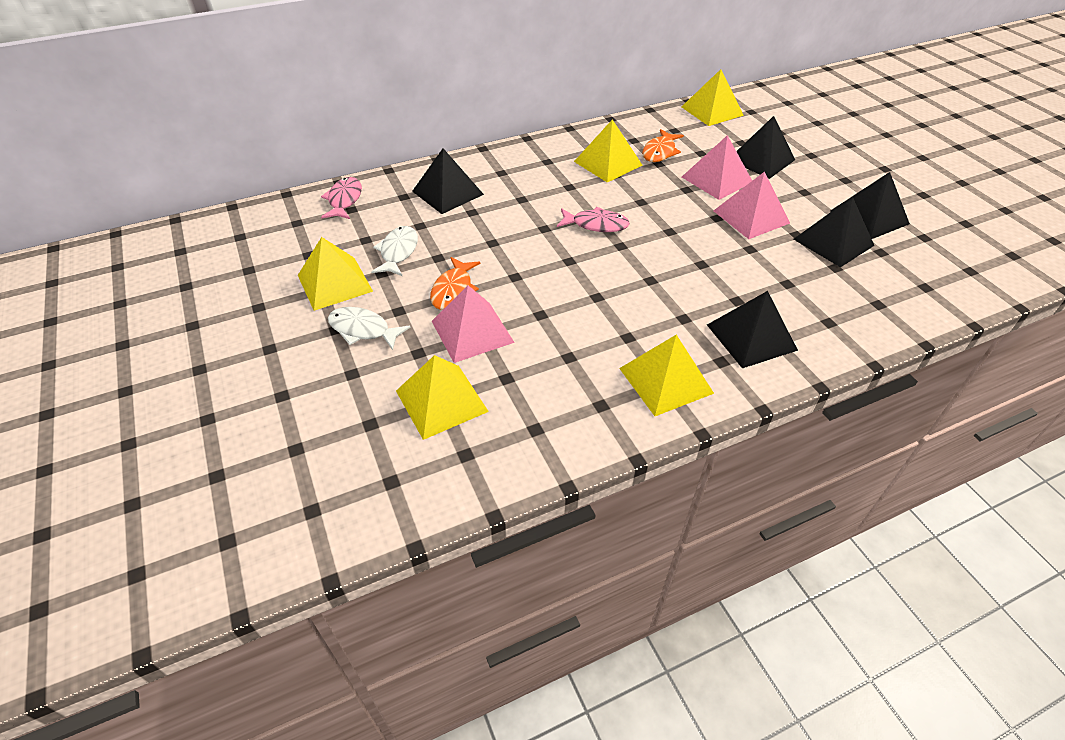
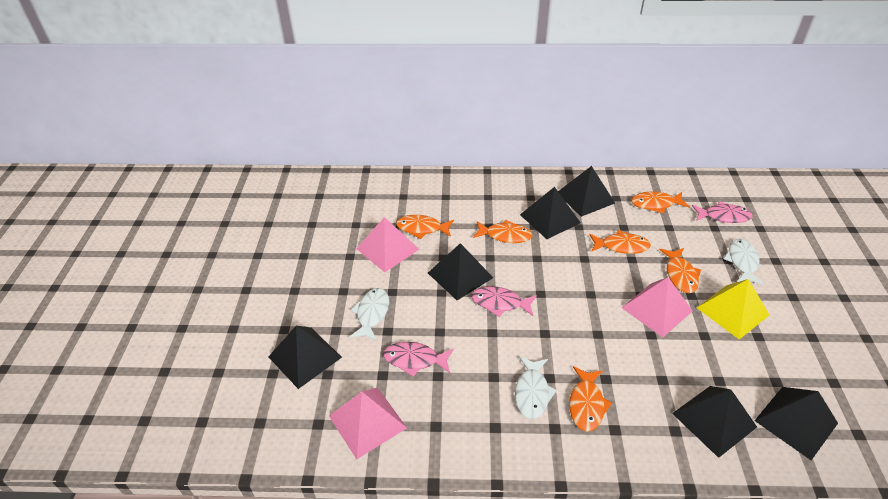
black pyramid: 5 -> 6
orange fish: 2 -> 6
pink fish: 2 -> 3
white fish: 2 -> 3
yellow pyramid: 5 -> 1

